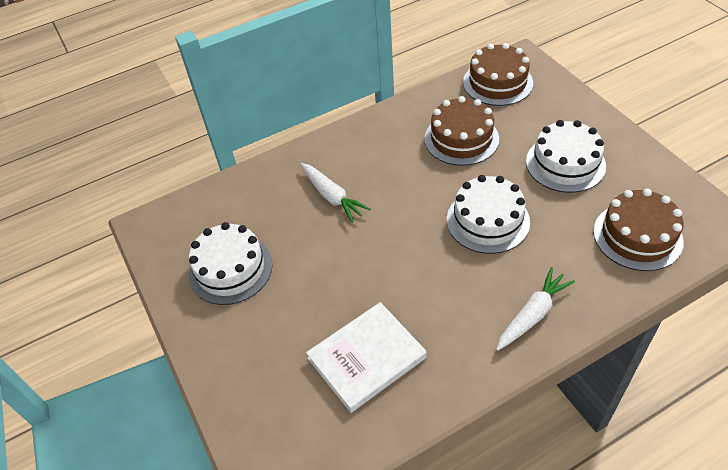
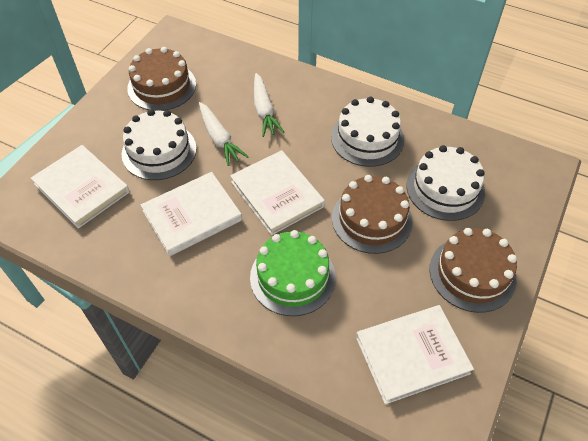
green cake: 0 -> 1
white book: 1 -> 4

